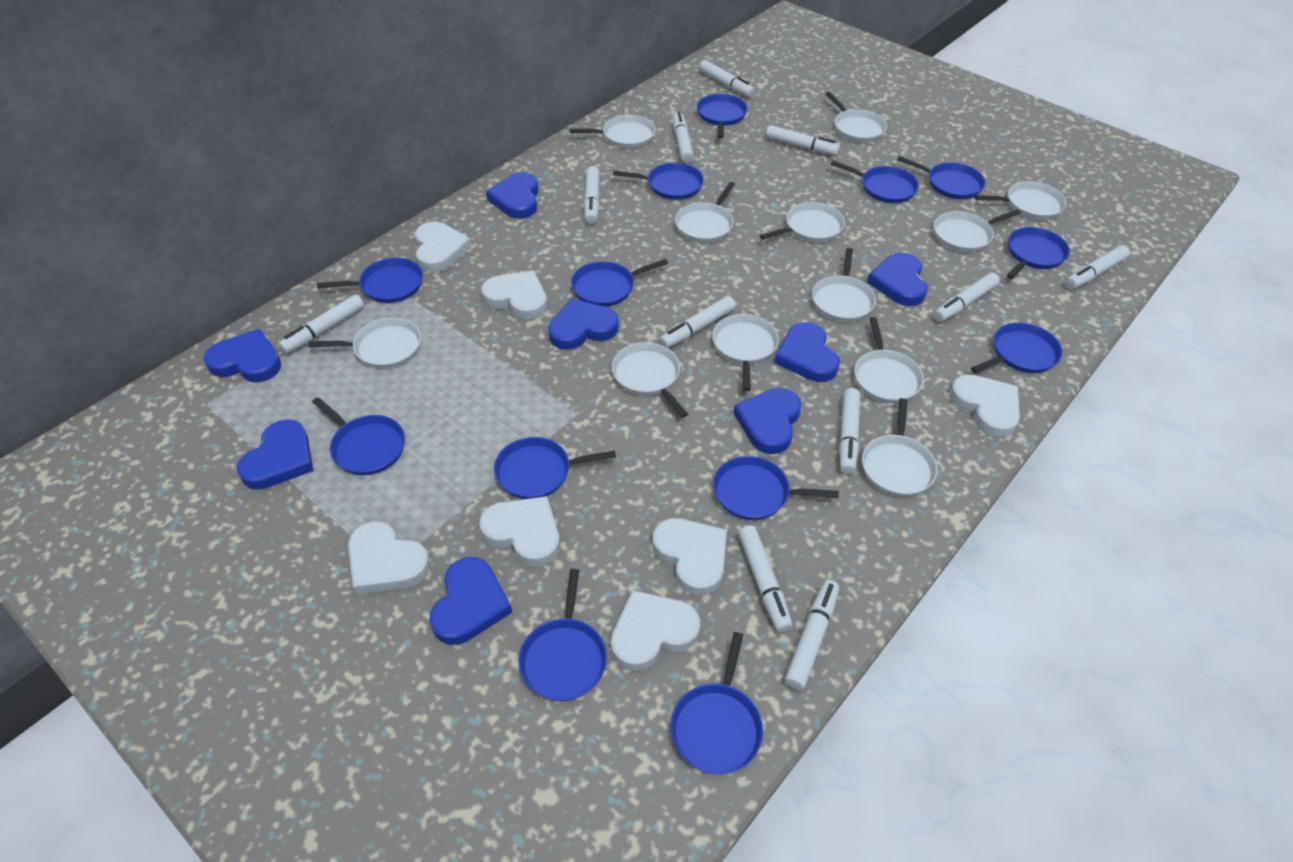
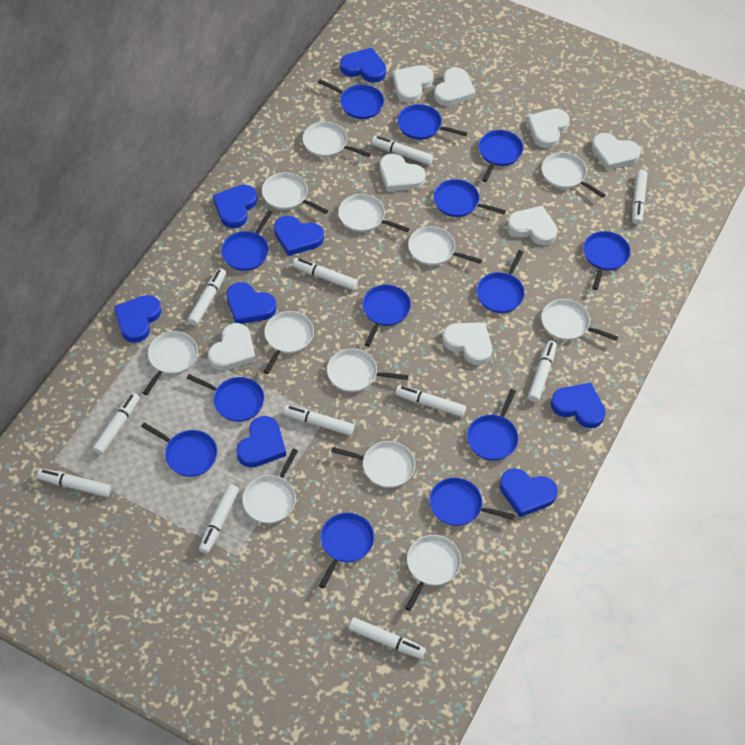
white heart: 7 -> 8

